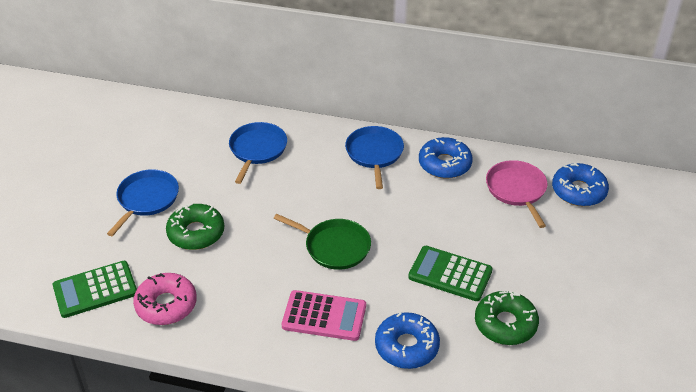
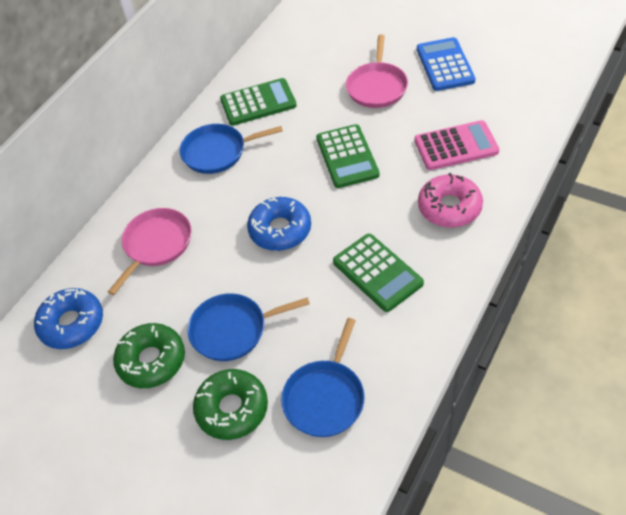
blue calculator: 0 -> 1
blue donut: 3 -> 2
green calculator: 2 -> 3
green pan: 1 -> 0
pink pan: 1 -> 2

